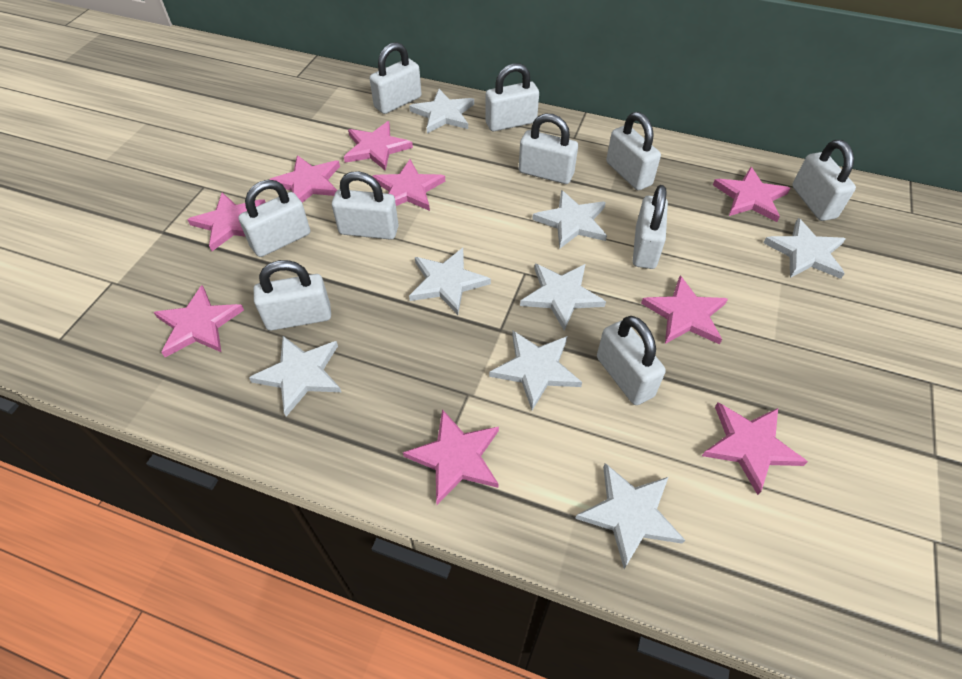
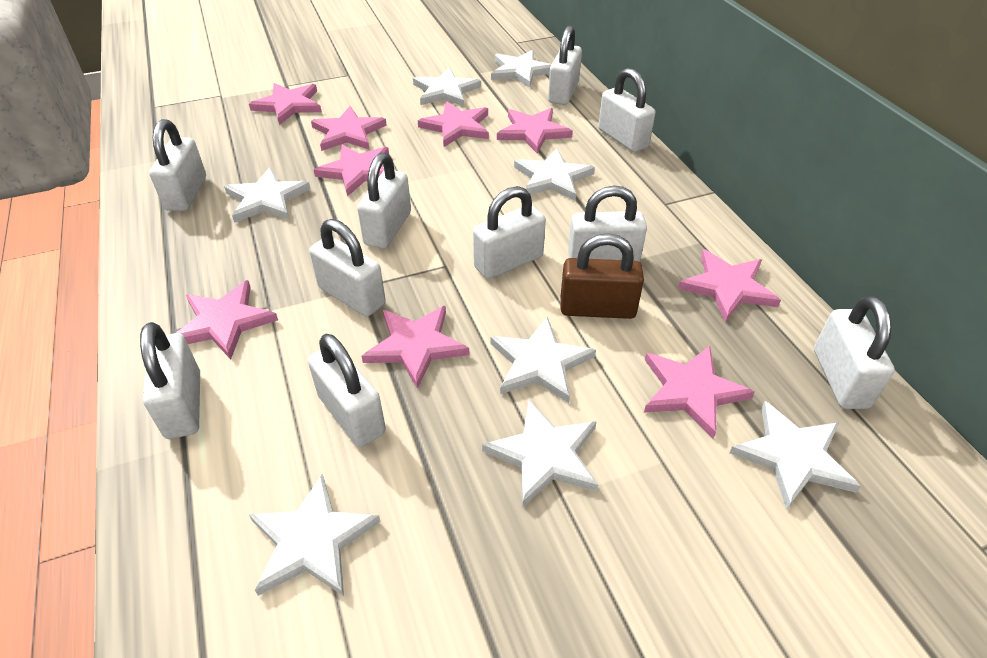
brown padlock: 0 -> 1

